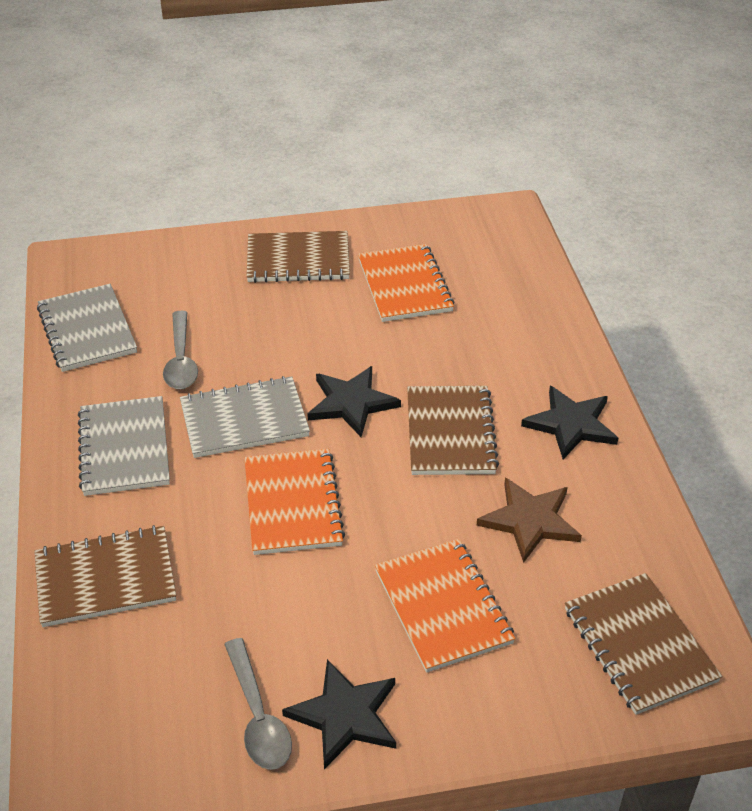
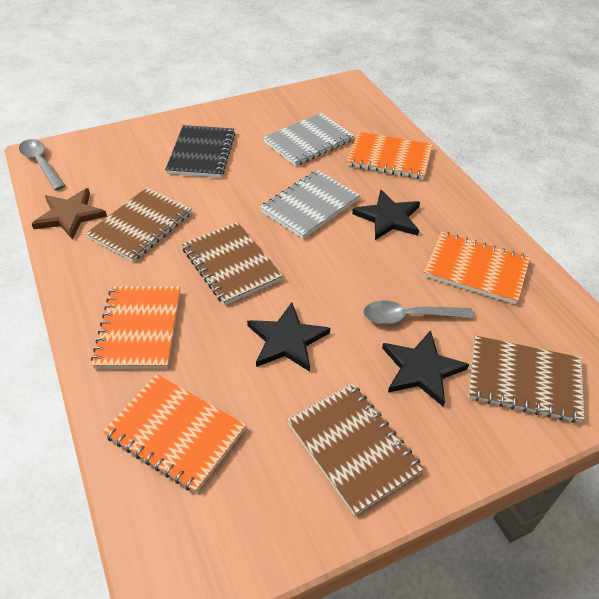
black notebook: 0 -> 1
grey notebook: 3 -> 2
orange notebook: 3 -> 4

